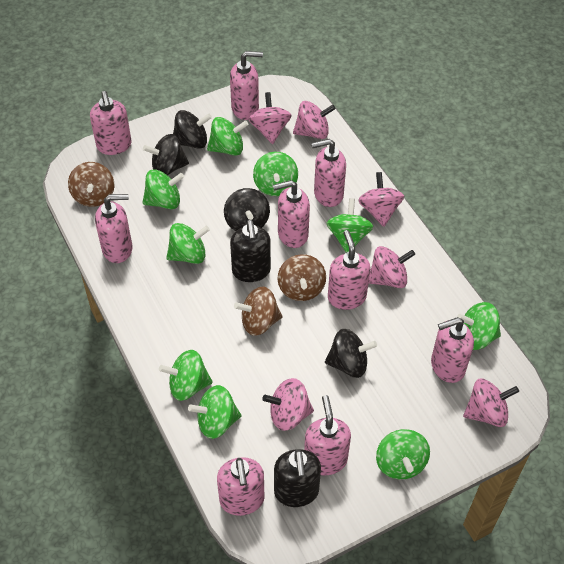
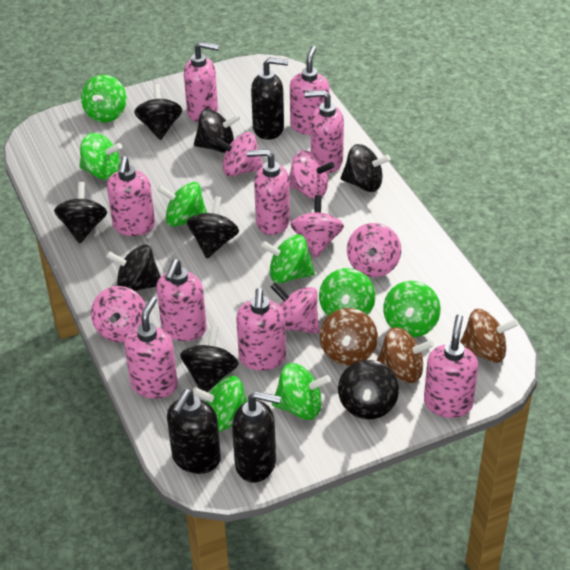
black soap dispenser: 2 -> 3
black spinning top: 4 -> 8
green spinning top: 9 -> 8

